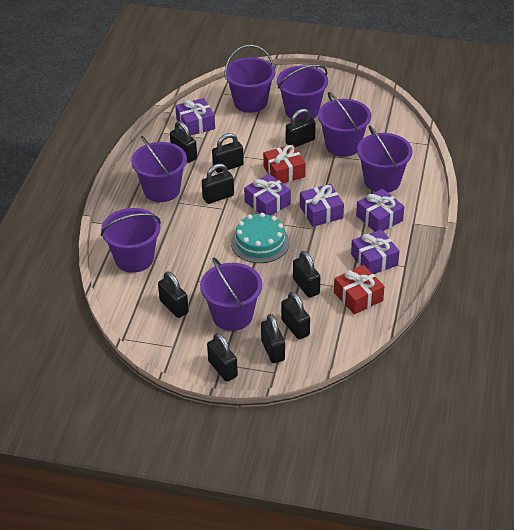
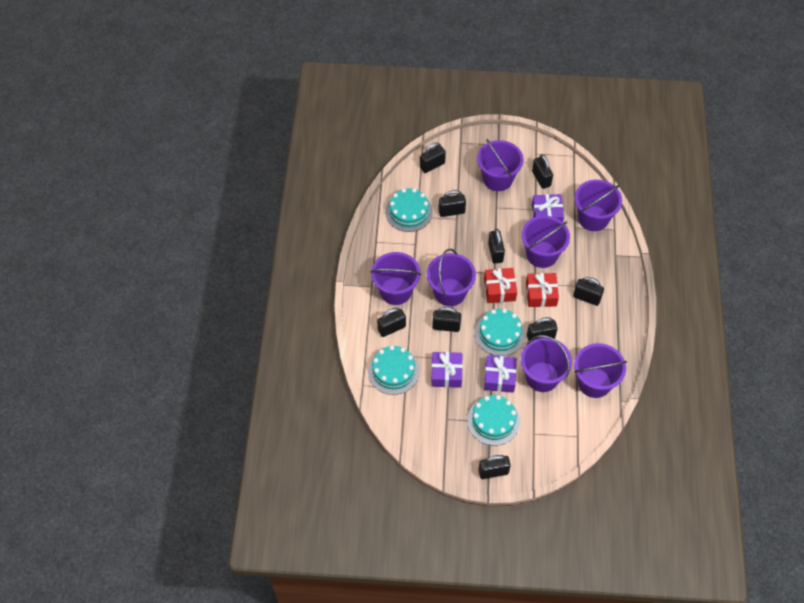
purple gift: 5 -> 3
turquoise cake: 1 -> 4

